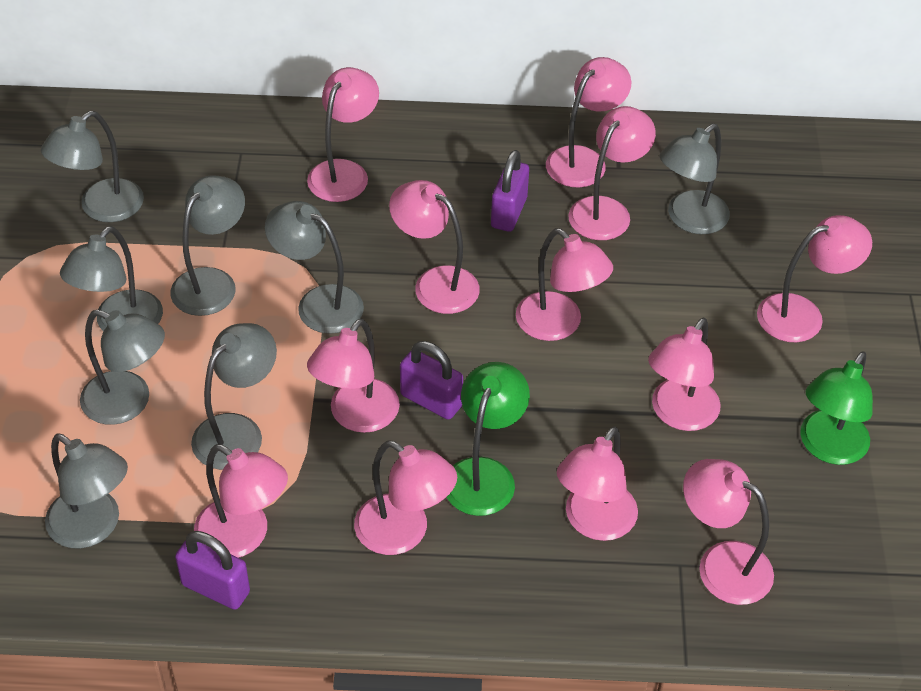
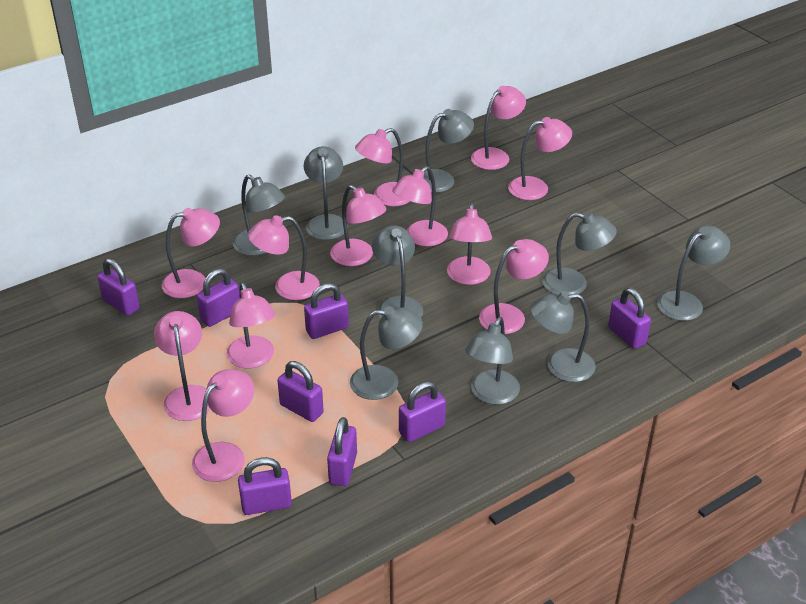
green lamp: 2 -> 0
grey lamp: 8 -> 9
purple padlock: 3 -> 8

